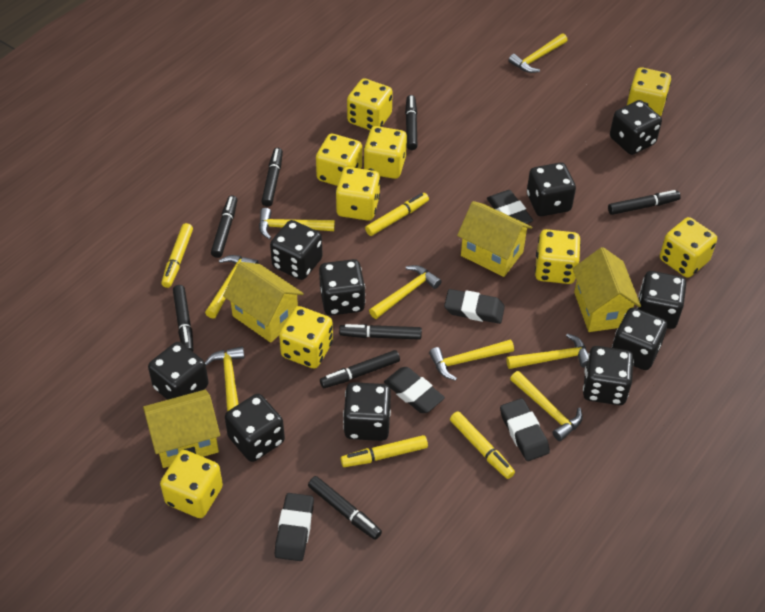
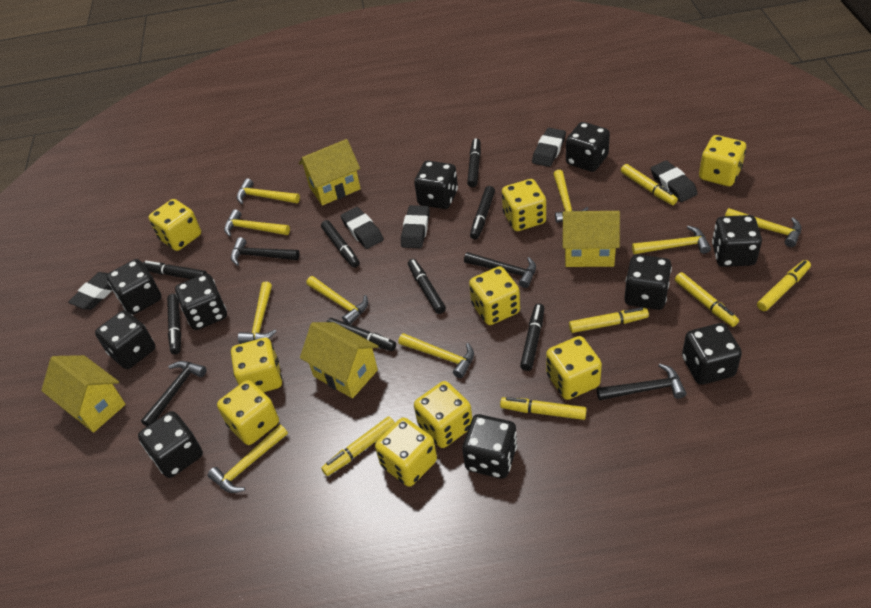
black hammer: 0 -> 4
yellow hammer: 8 -> 9
yellow marker: 4 -> 6

